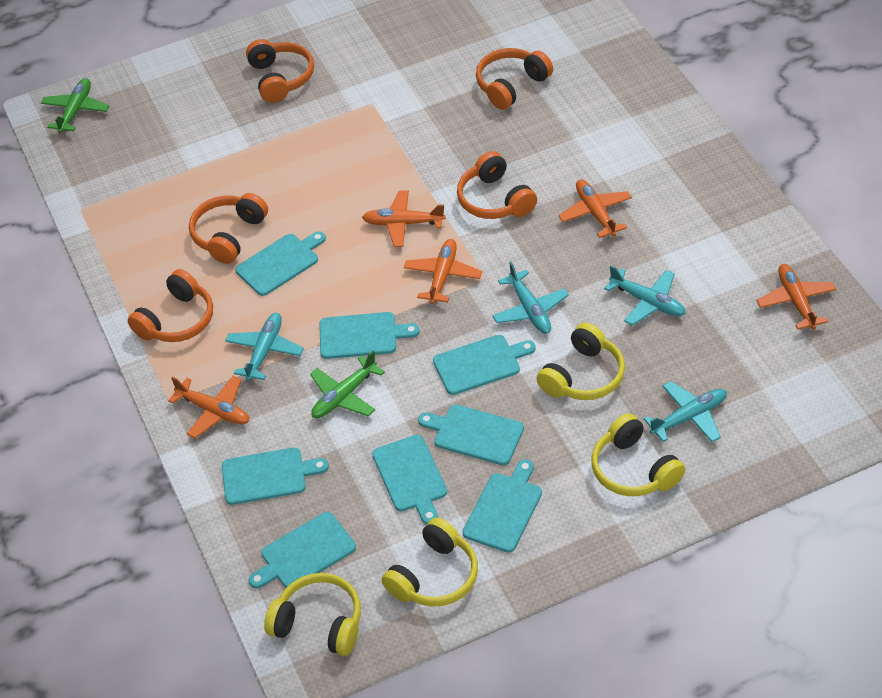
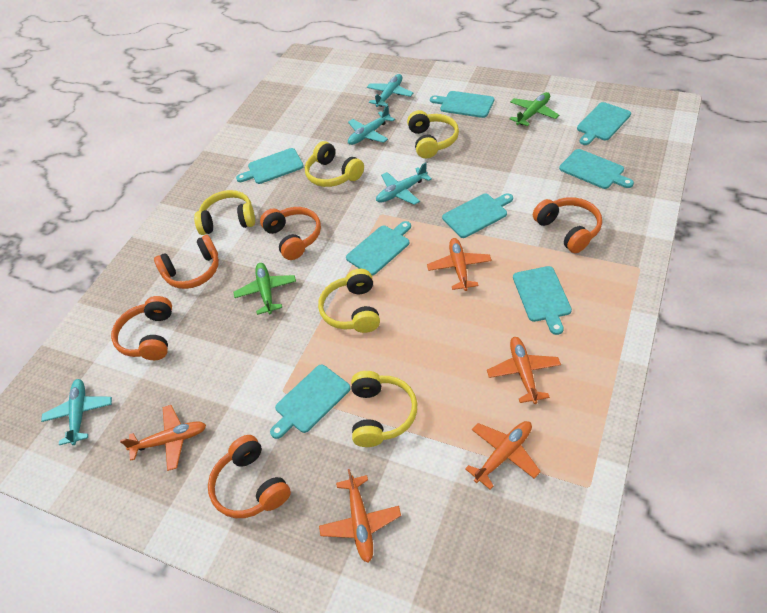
yellow headphones: 4 -> 5

